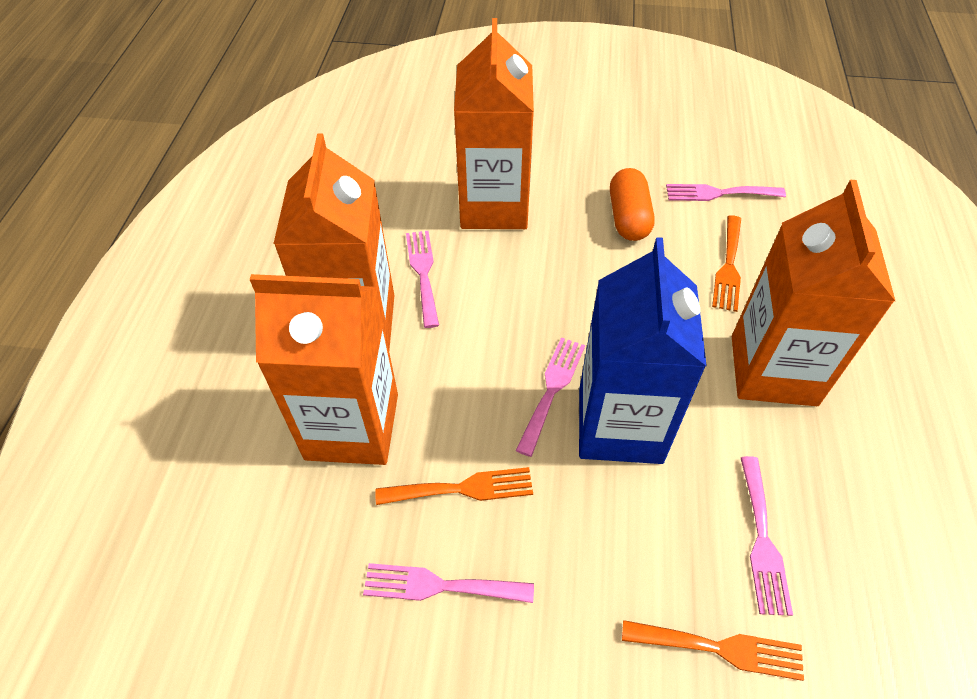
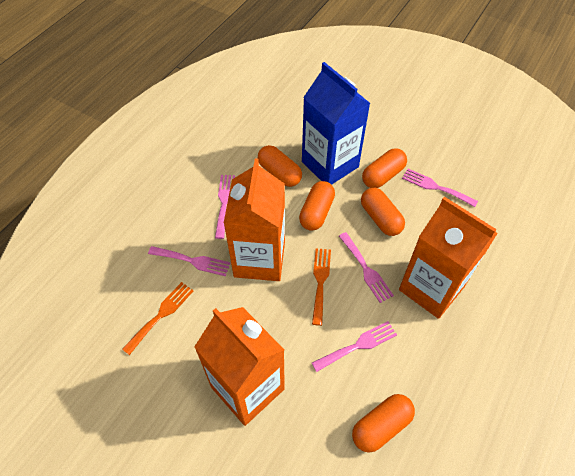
orange capsule: 1 -> 5
orange carton: 4 -> 3
orange fork: 3 -> 2

